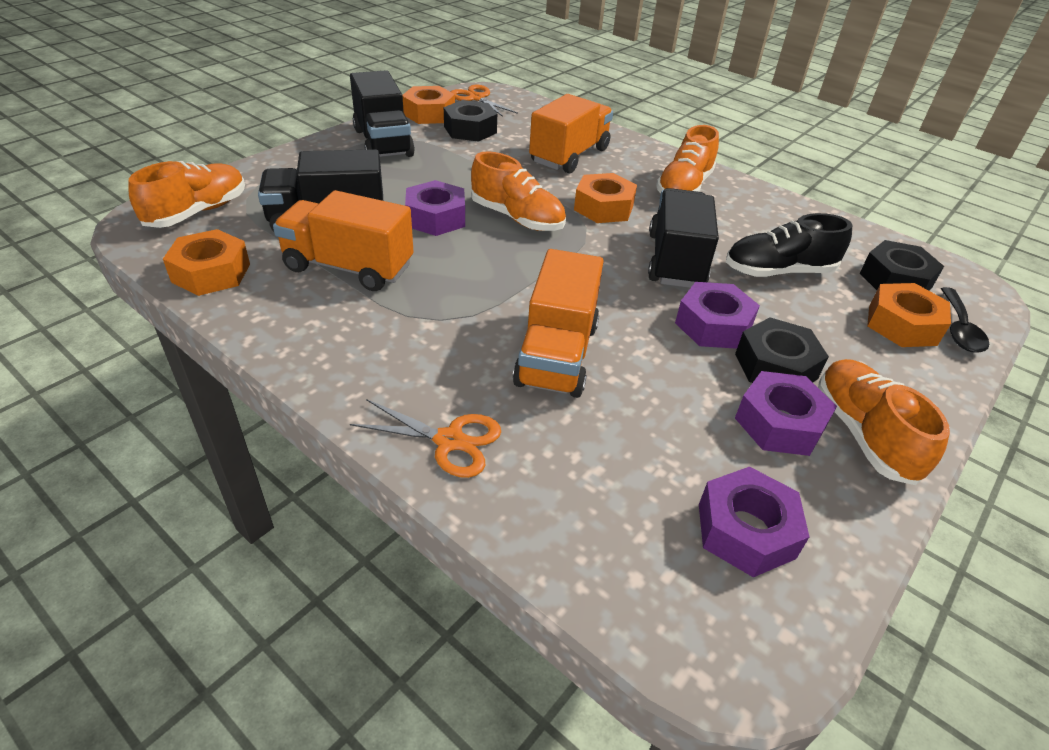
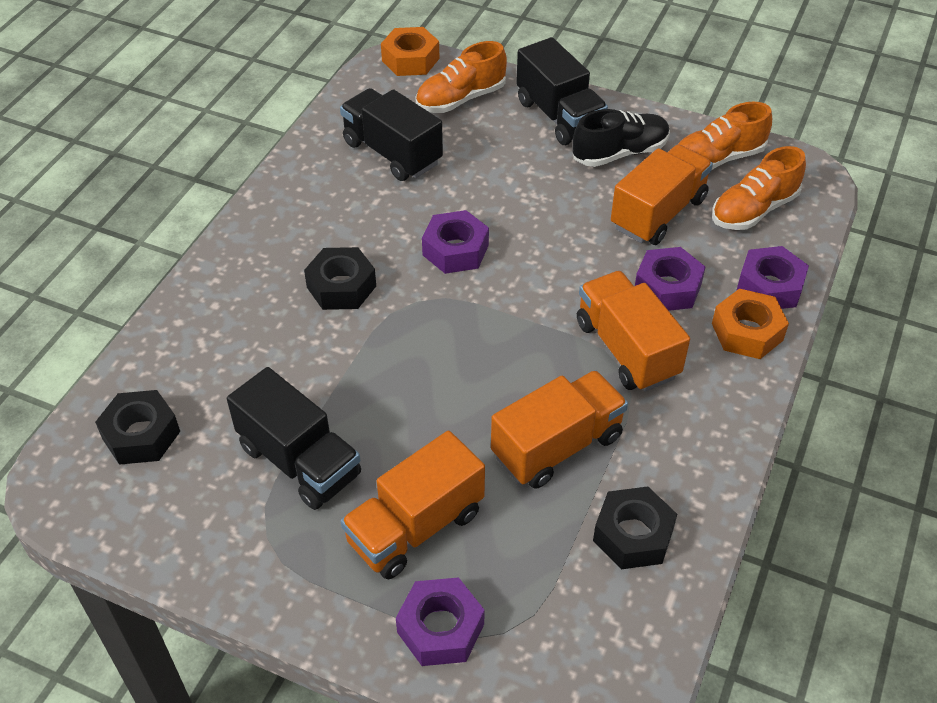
black spoon: 1 -> 0
orange nut: 4 -> 2
orange scissors: 2 -> 0
orange shoe: 4 -> 3
orange truck: 3 -> 4

